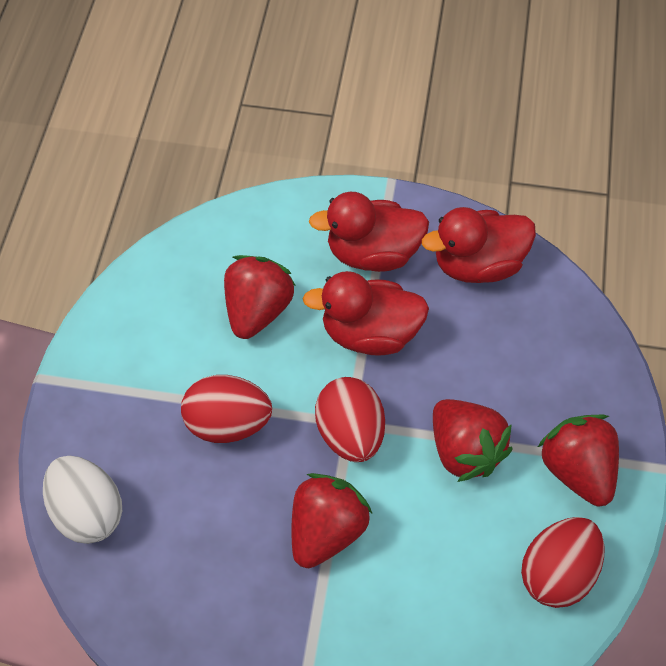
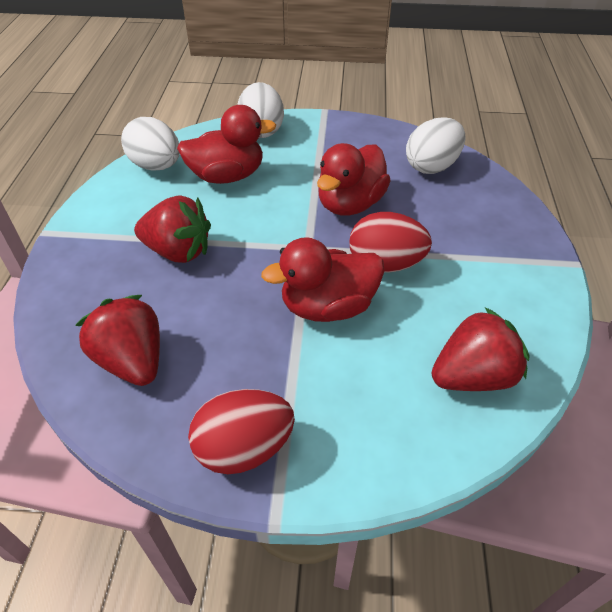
red egg: 3 -> 2
red strawberry: 4 -> 3
white egg: 1 -> 3

